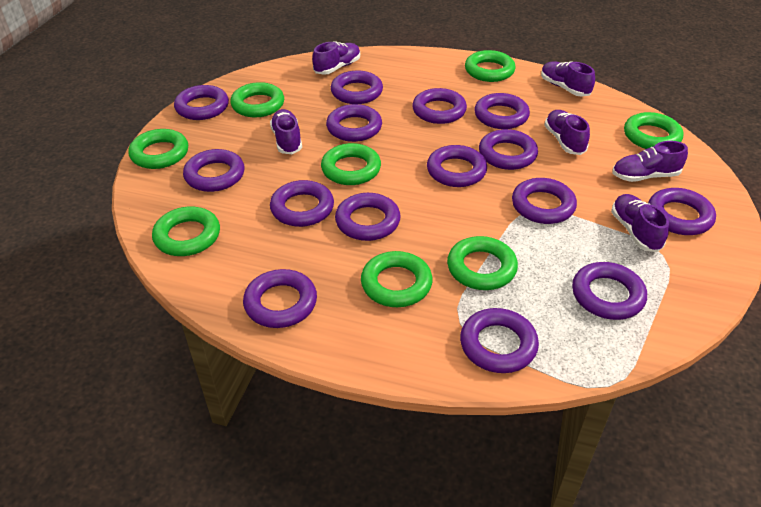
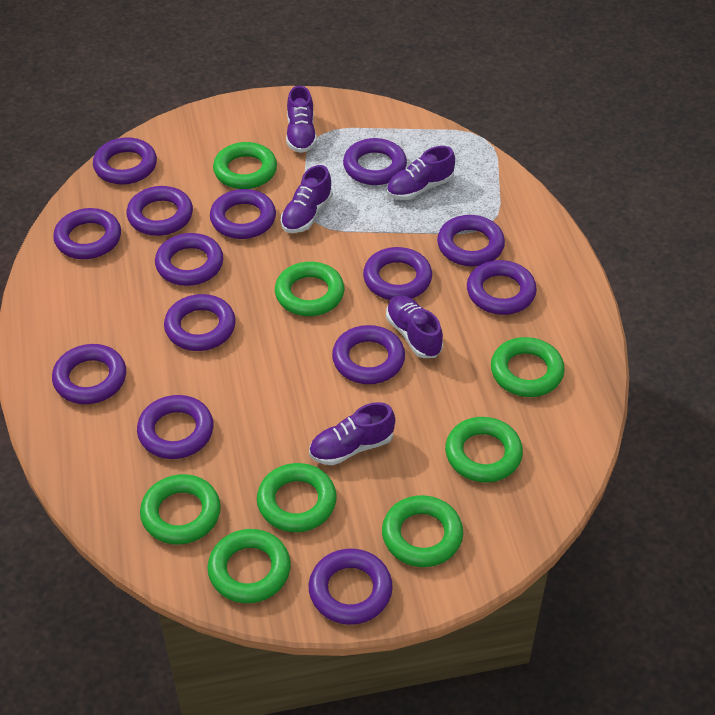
purple ring: 15 -> 14
purple shoe: 6 -> 5

